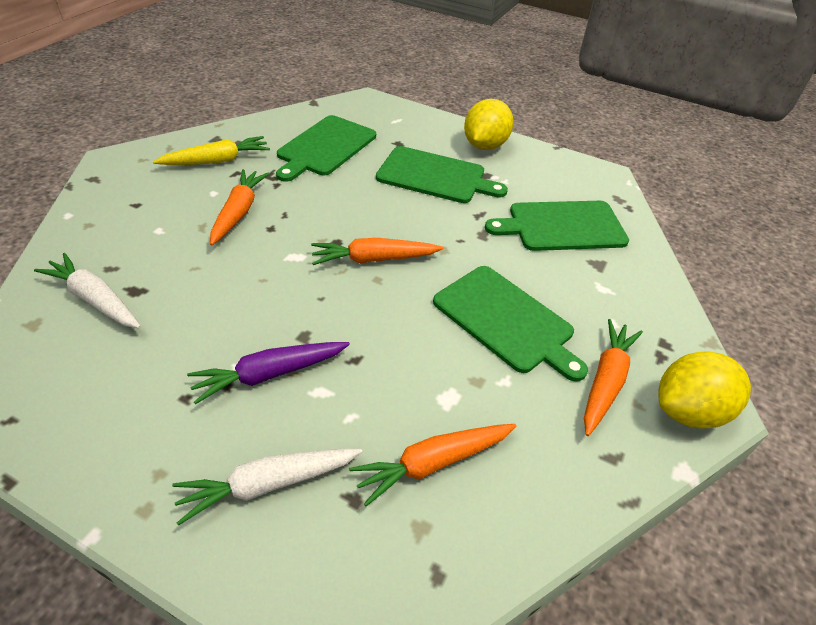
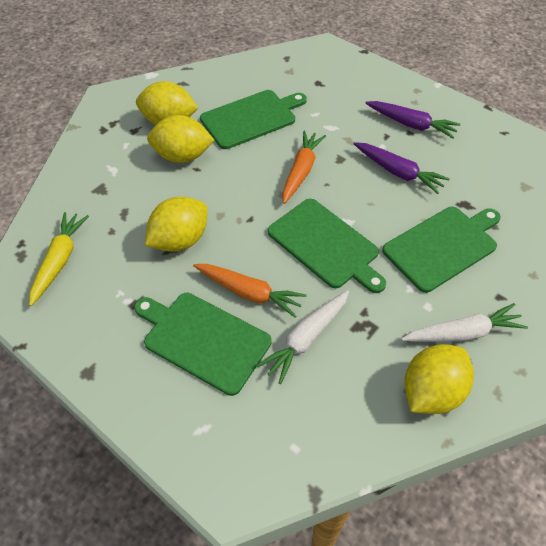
orange carrot: 4 -> 2
purple carrot: 1 -> 2
yellow lemon: 2 -> 4

